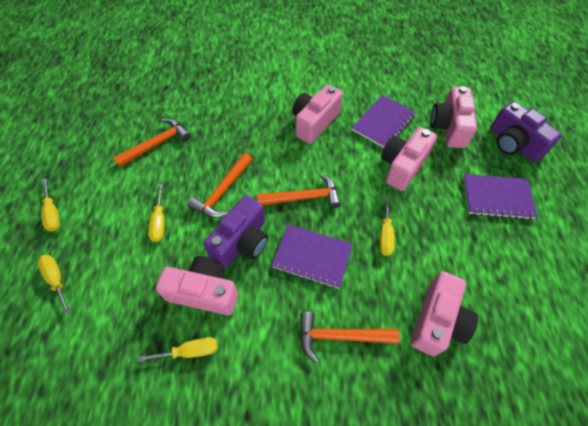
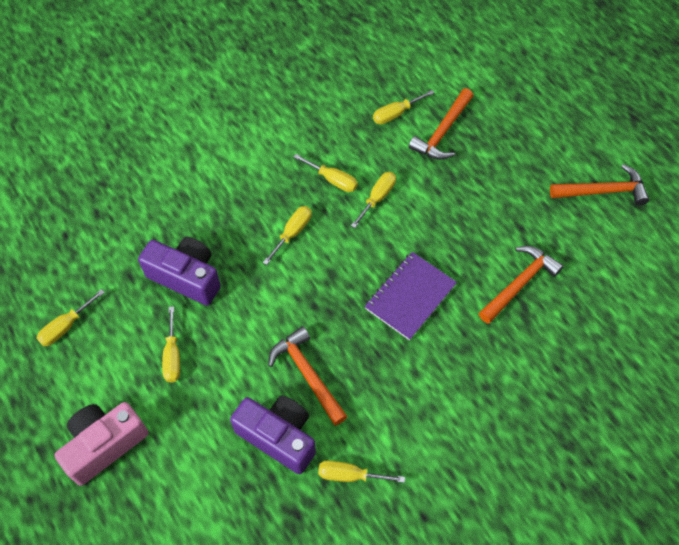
pink camera: 5 -> 1
purple notebook: 3 -> 1
yellow screwdriver: 5 -> 7

